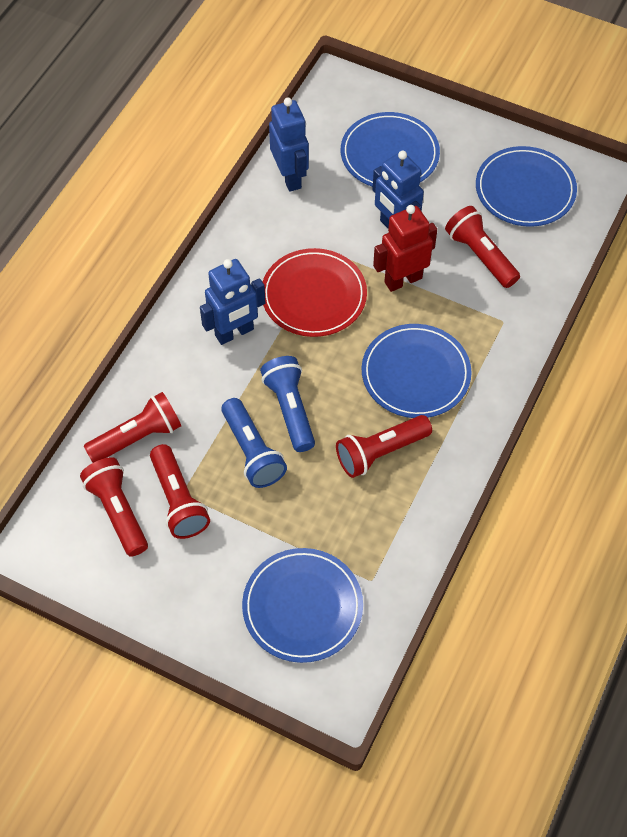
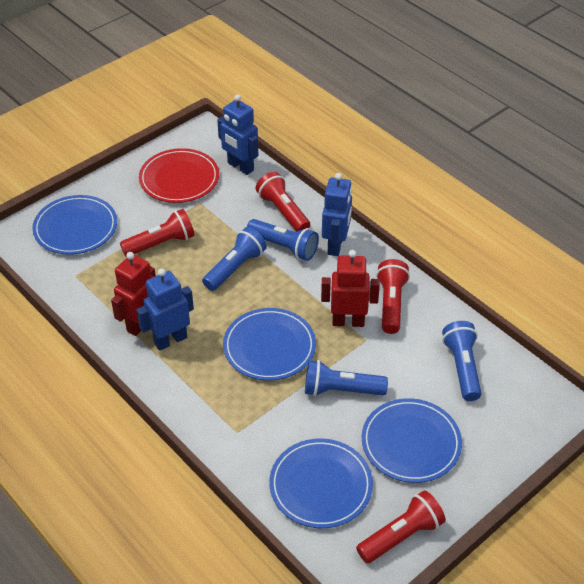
blue flashlight: 2 -> 4
red flashlight: 5 -> 4
red robot: 1 -> 2

